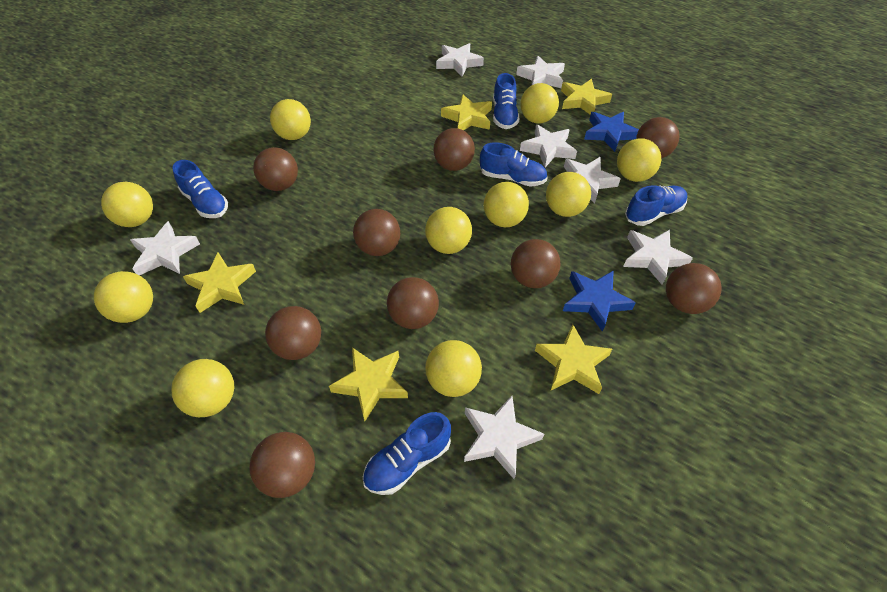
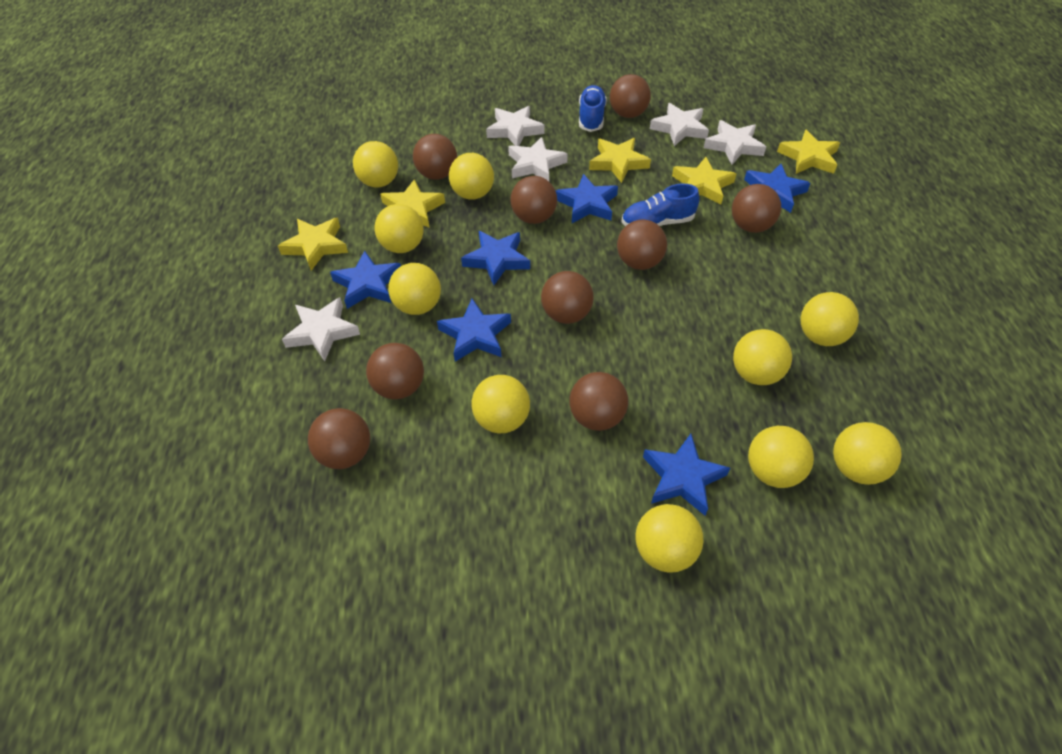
blue shoe: 5 -> 2
blue star: 2 -> 6
white star: 7 -> 5

